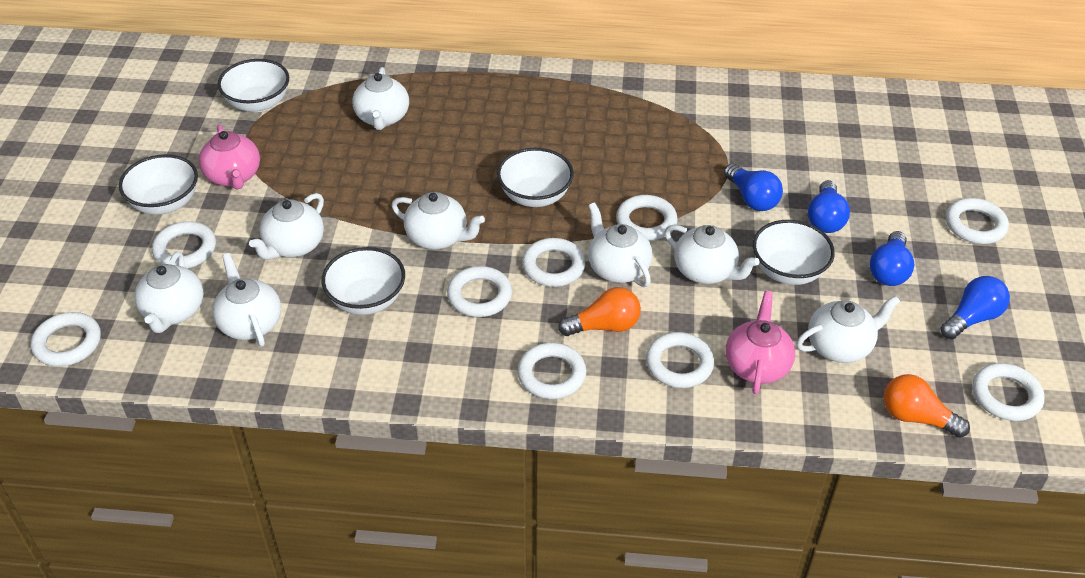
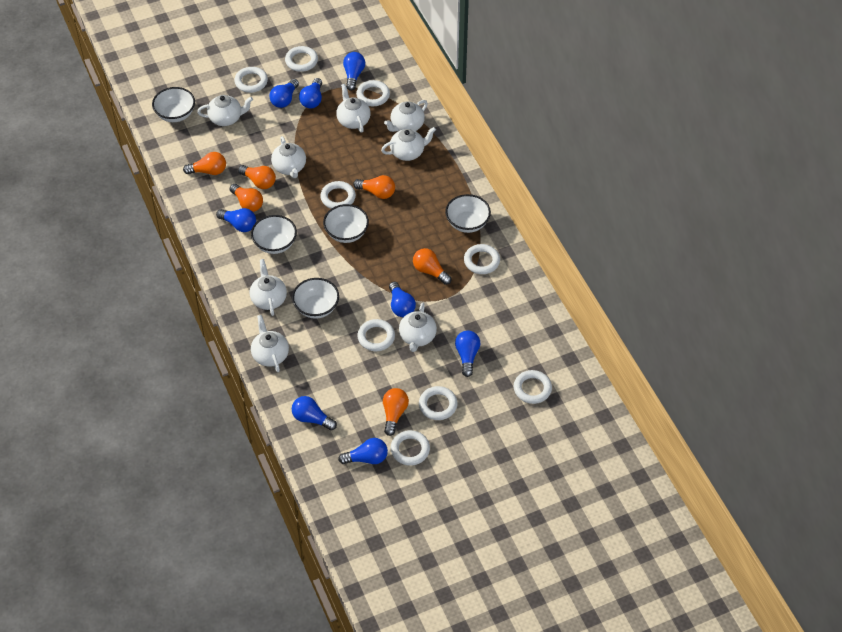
blue light bulb: 4 -> 8
orange light bulb: 2 -> 6
pink teapot: 2 -> 0

